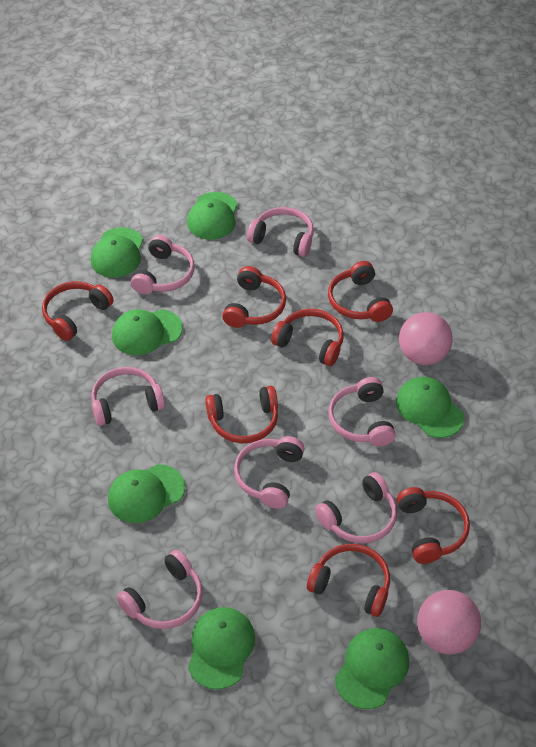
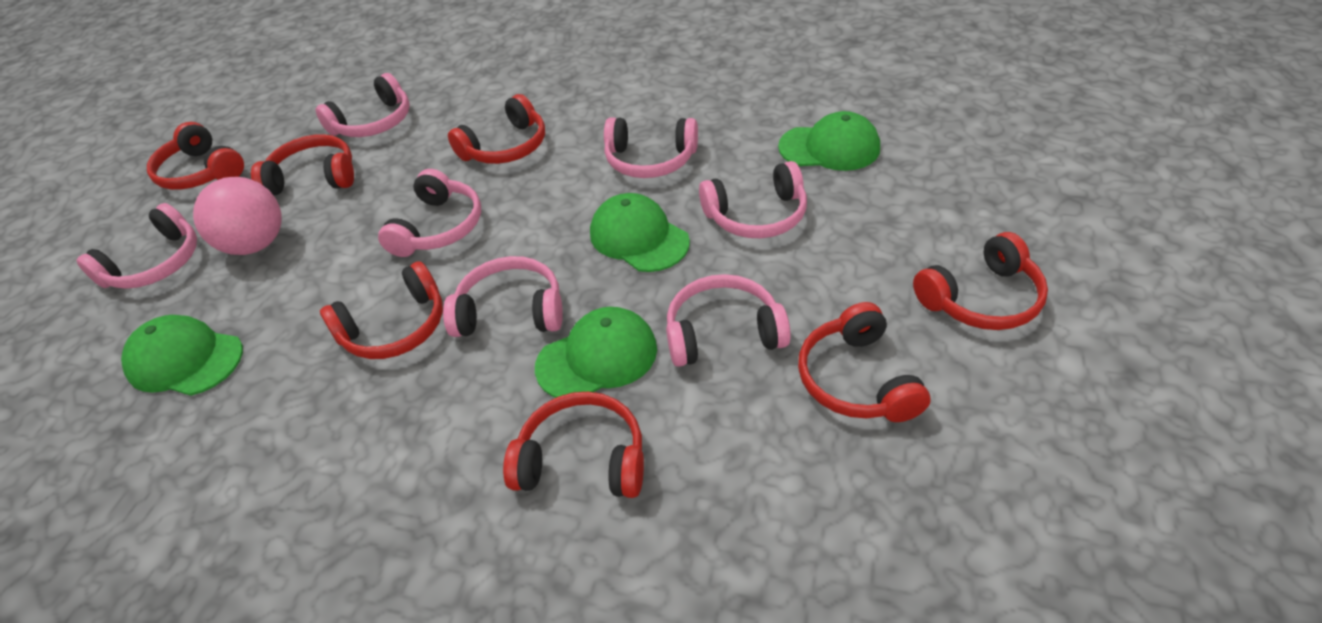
green cap: 7 -> 4
pink ball: 2 -> 1

